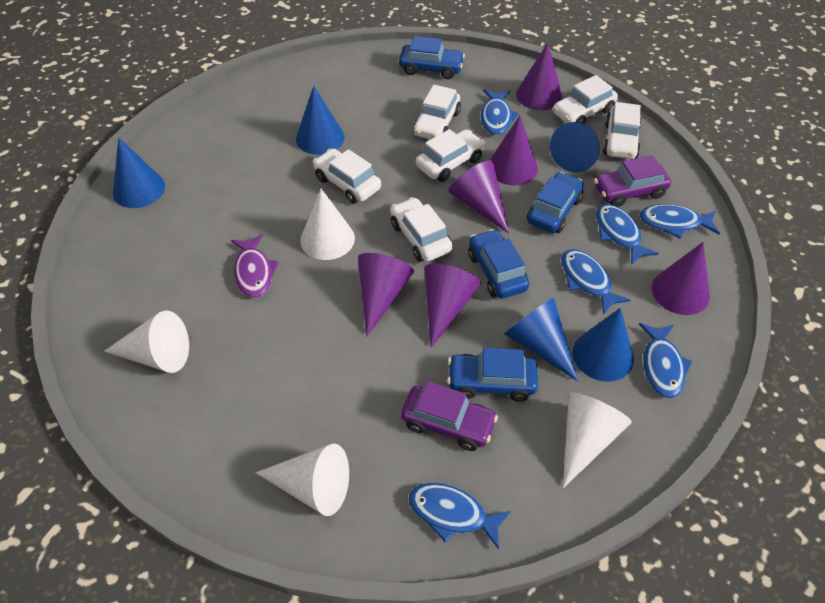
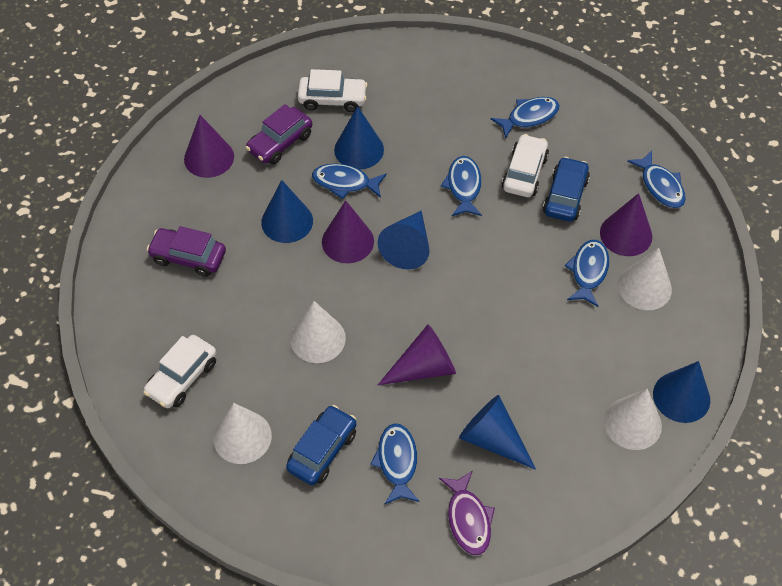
blue car: 4 -> 2
purple cone: 6 -> 4
white car: 6 -> 3

